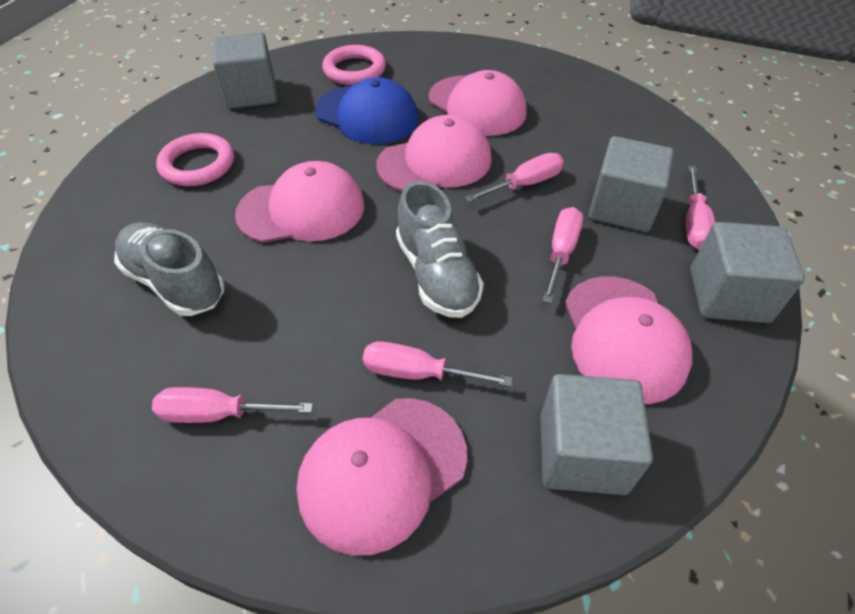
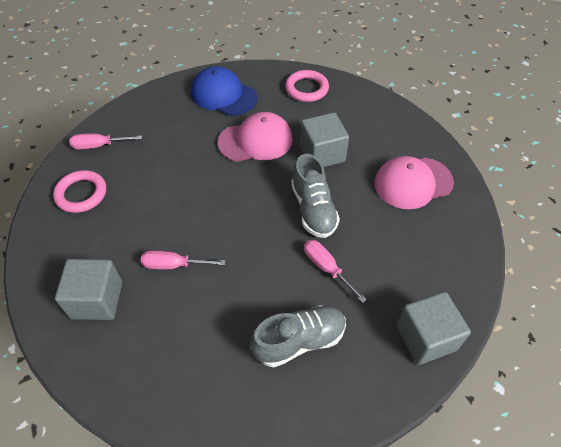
grey cube: 4 -> 3
pink cap: 5 -> 2
pink screwdriver: 5 -> 3

